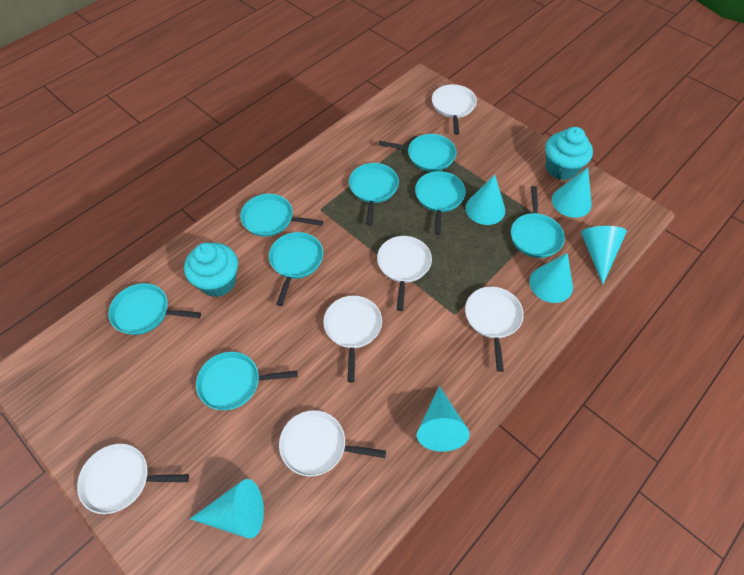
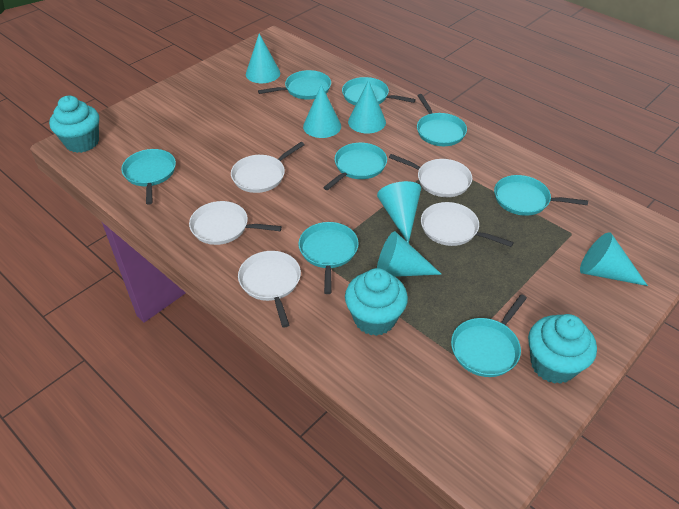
turquoise cupcake: 2 -> 3
white pan: 6 -> 5

